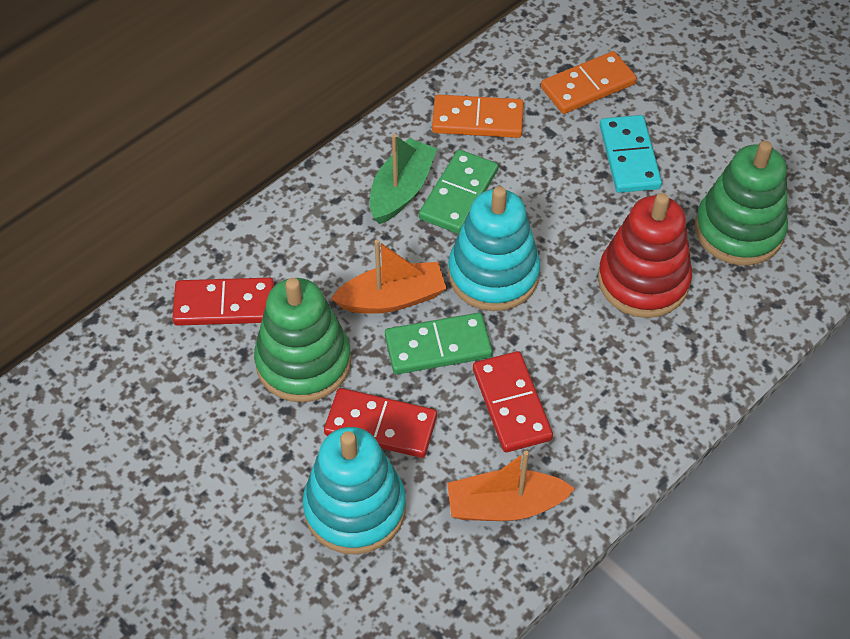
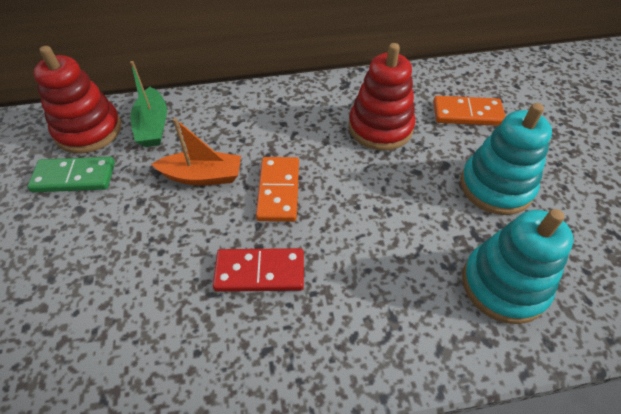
green domino: 2 -> 1
green stacking toy: 2 -> 0
orange boat: 2 -> 1
red domino: 3 -> 1
red stacking toy: 1 -> 2
turquoise domino: 1 -> 0

